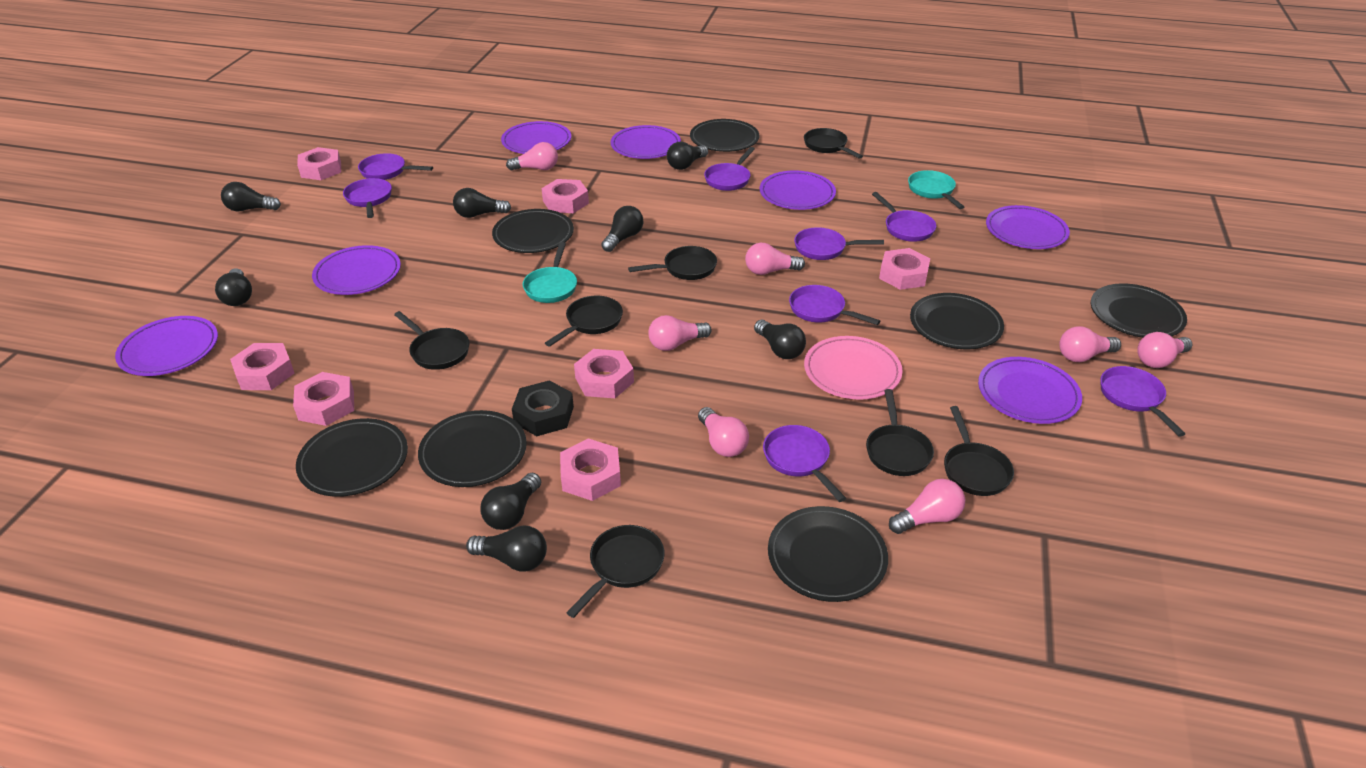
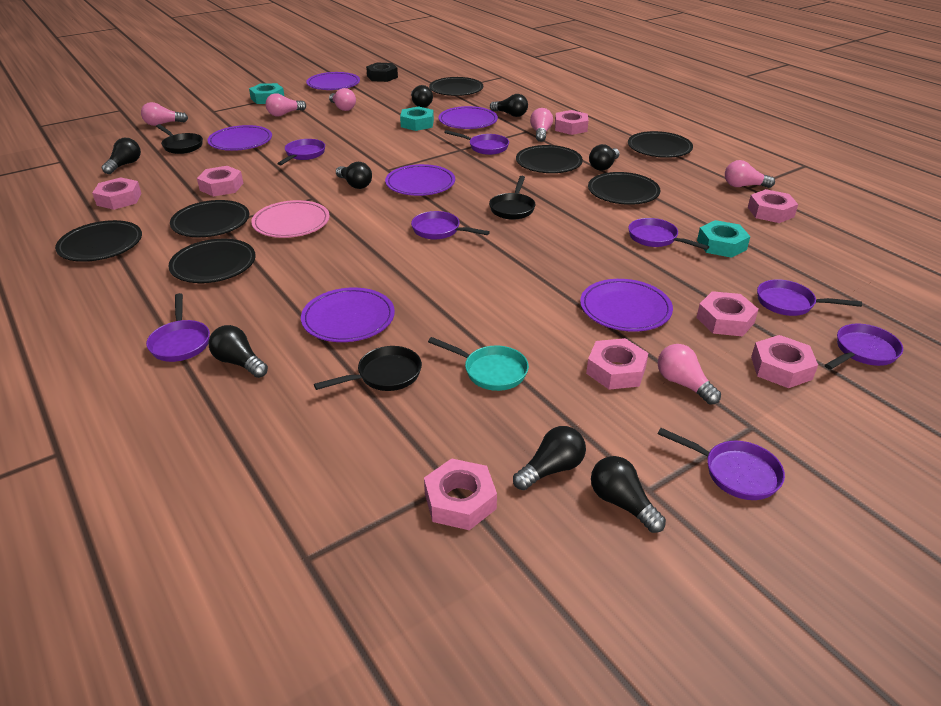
black pan: 7 -> 3
pink light bulb: 7 -> 6
pink nut: 7 -> 8
purple plate: 7 -> 6
turquoise nut: 0 -> 3
turquoise pan: 2 -> 1

